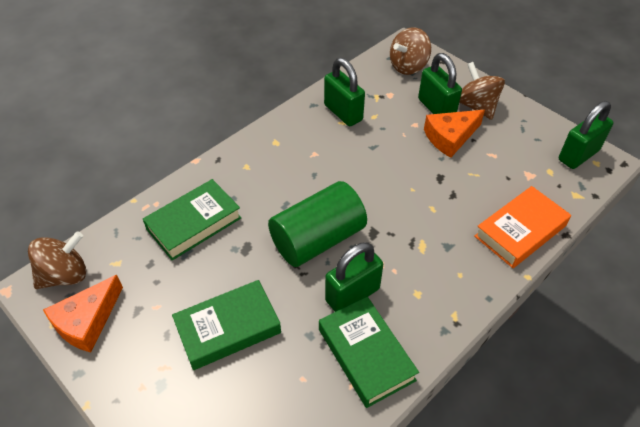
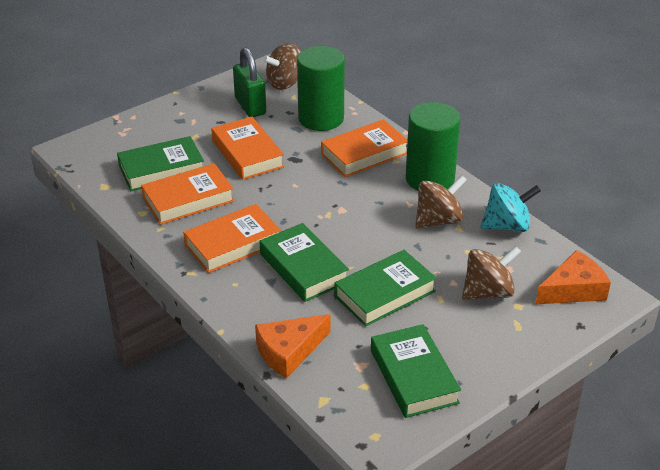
green book: 3 -> 4
green cylinder: 1 -> 2
green padlock: 4 -> 1
orange book: 1 -> 4
turquoise spinning top: 0 -> 1

